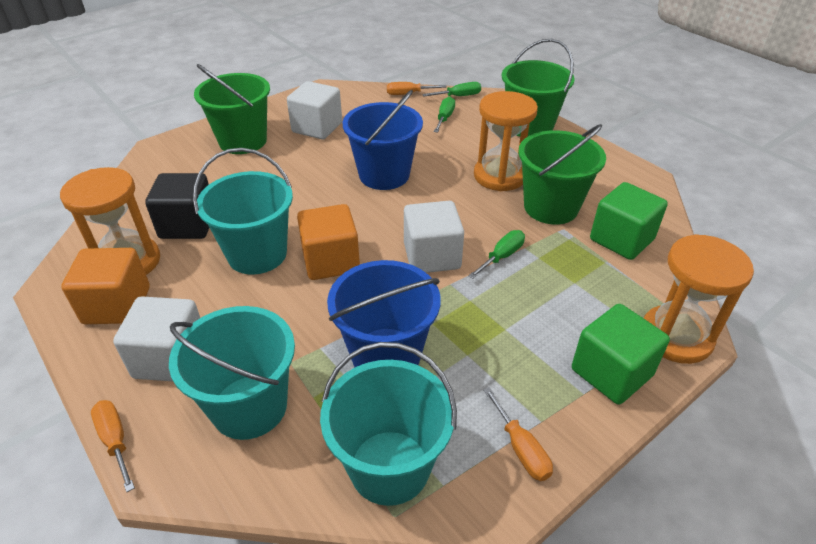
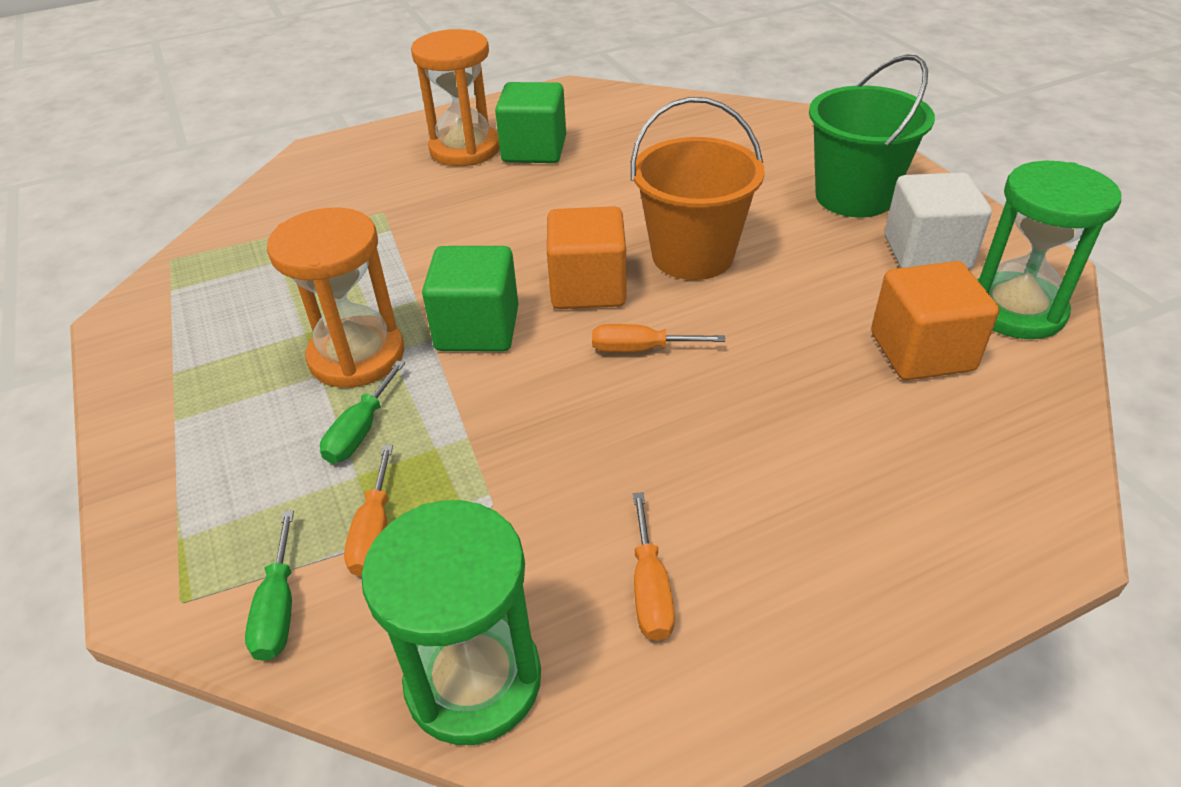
black cube: 1 -> 0
blue bucket: 2 -> 0
green bucket: 3 -> 1
green hourglass: 0 -> 2
green screwdriver: 3 -> 2
orange bucket: 0 -> 1
orange hourglass: 3 -> 2
turquoise bucket: 3 -> 0
white cube: 3 -> 1

